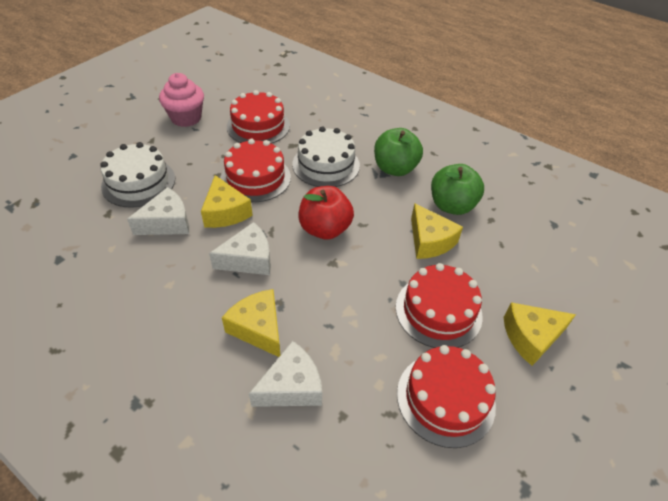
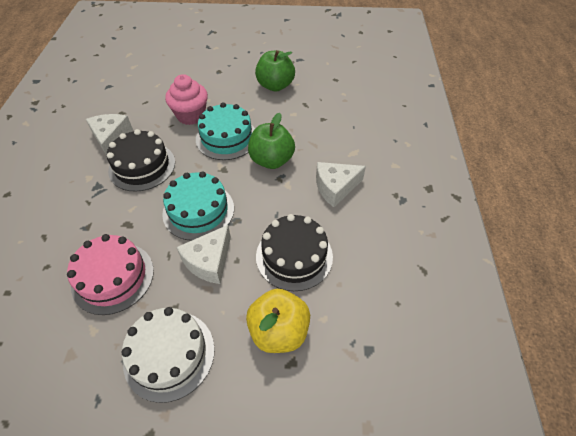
black cake: 0 -> 2
pink cake: 0 -> 1
red apple: 1 -> 0
red cake: 4 -> 0
turquoise cake: 0 -> 2
white cake: 2 -> 1
yellow apple: 0 -> 1
yellow cheese: 4 -> 0

